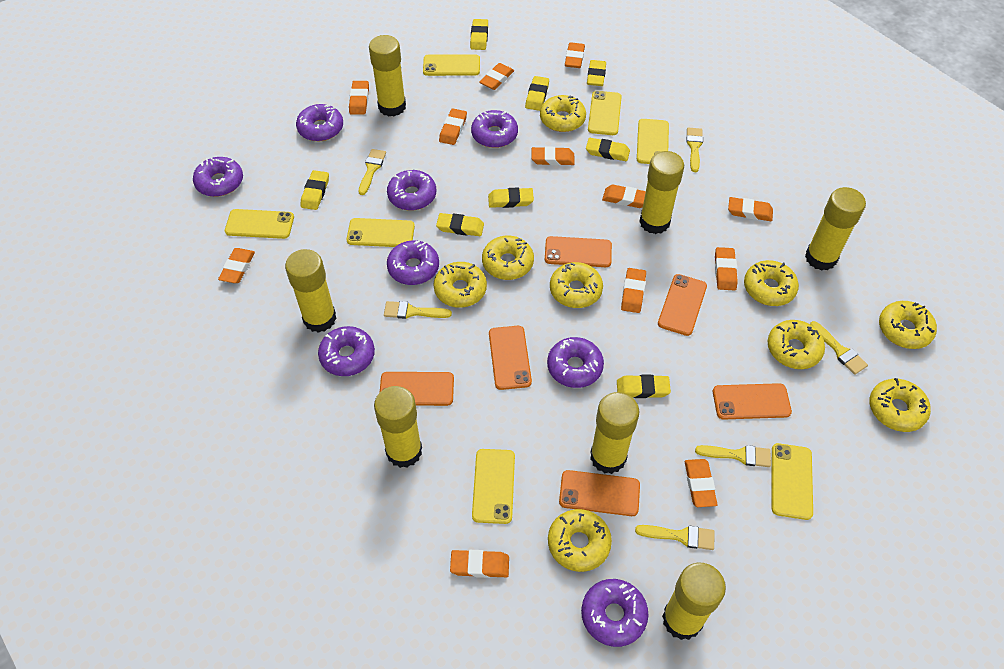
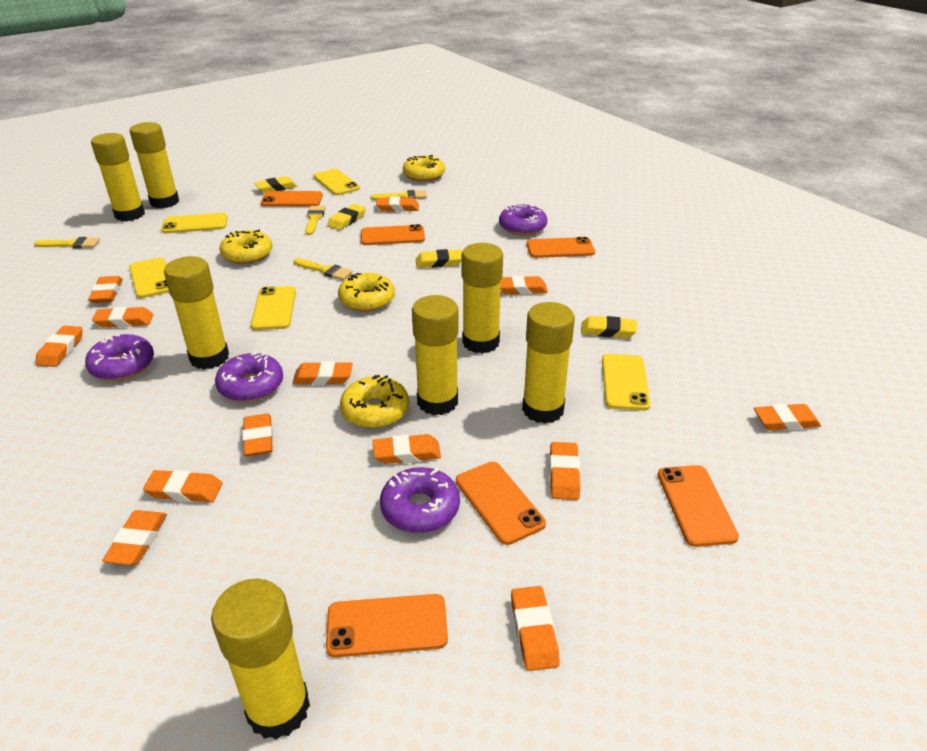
orange eraser: 12 -> 13
purple donut: 8 -> 4
yellow brush: 6 -> 4
yellow donut: 9 -> 4
yellow eraser: 8 -> 4
yellow phone: 7 -> 5

